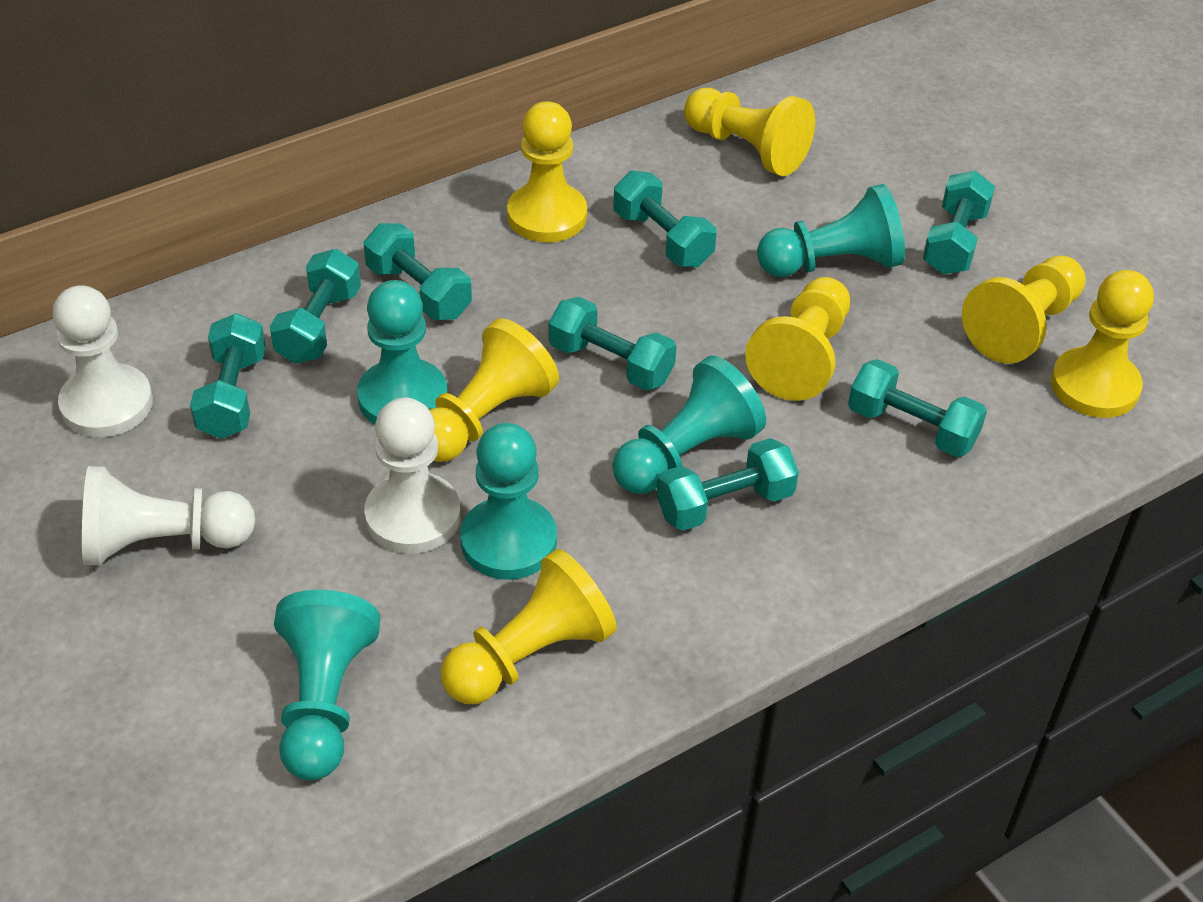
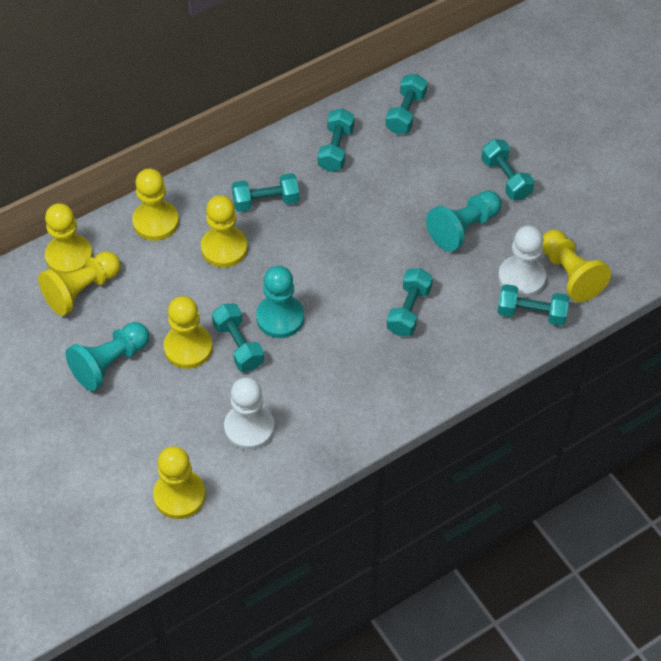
turquoise dumbbell: 8 -> 7
turquoise pawn: 5 -> 3
white pawn: 3 -> 2

